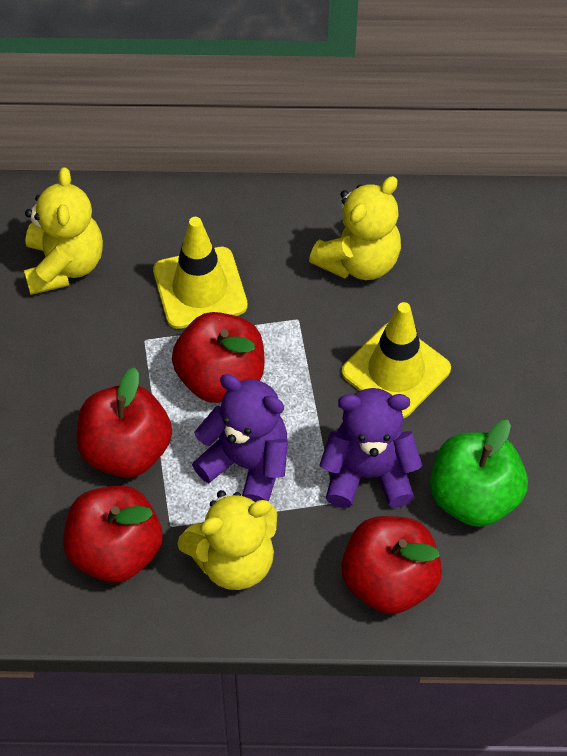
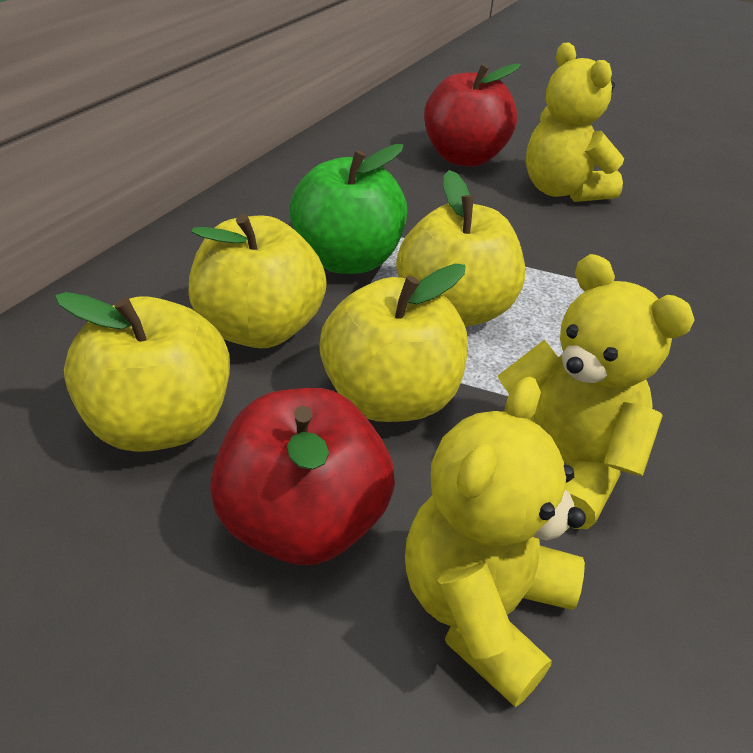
purple teddy bear: 2 -> 0
red apple: 4 -> 2
yellow apple: 0 -> 4
yellow traffic cone: 2 -> 0

